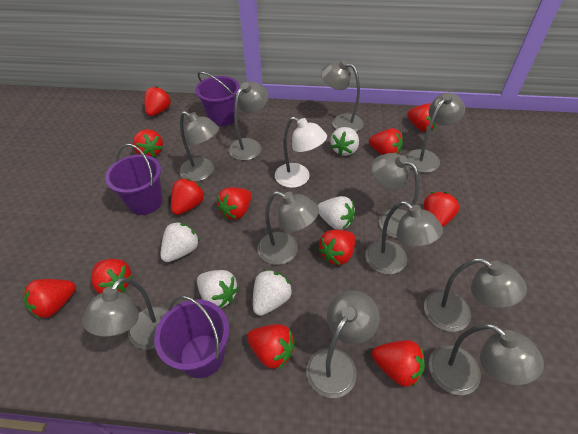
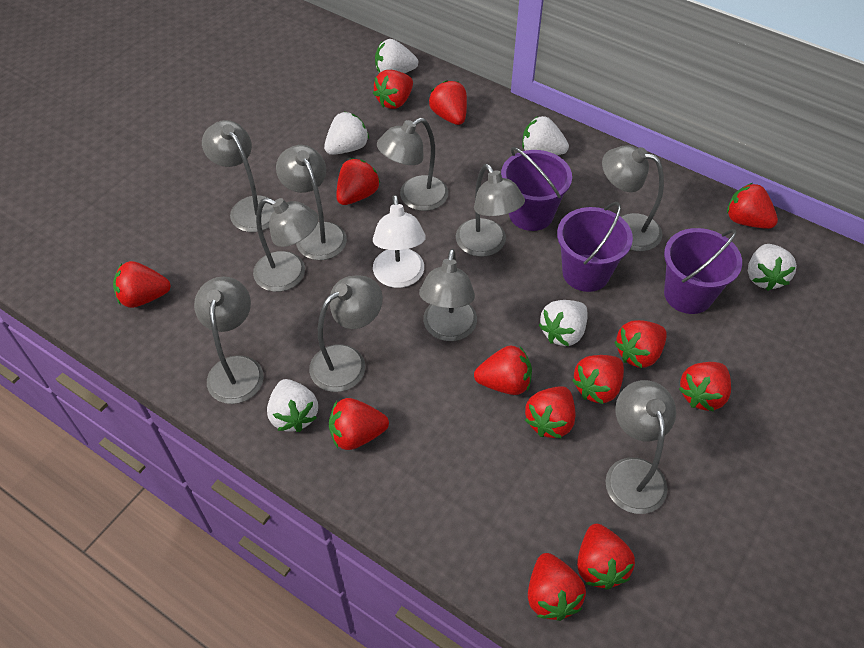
grey lamp: 11 -> 10
red strawberry: 12 -> 13
white strawberry: 5 -> 6

